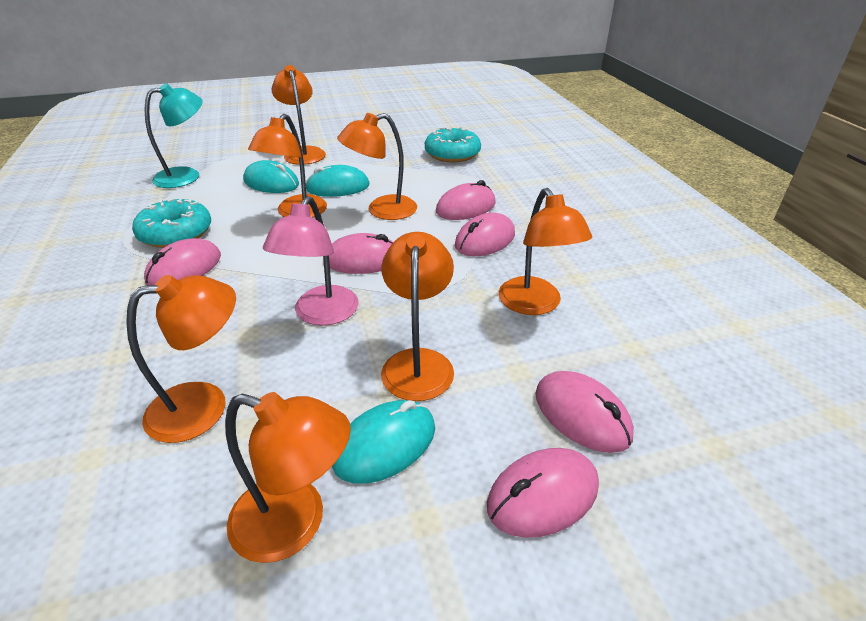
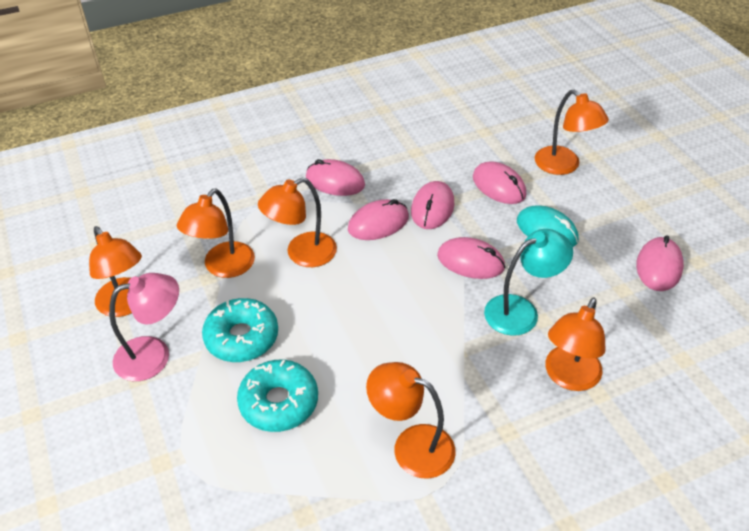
orange lamp: 7 -> 6
turquoise mouse: 3 -> 1

